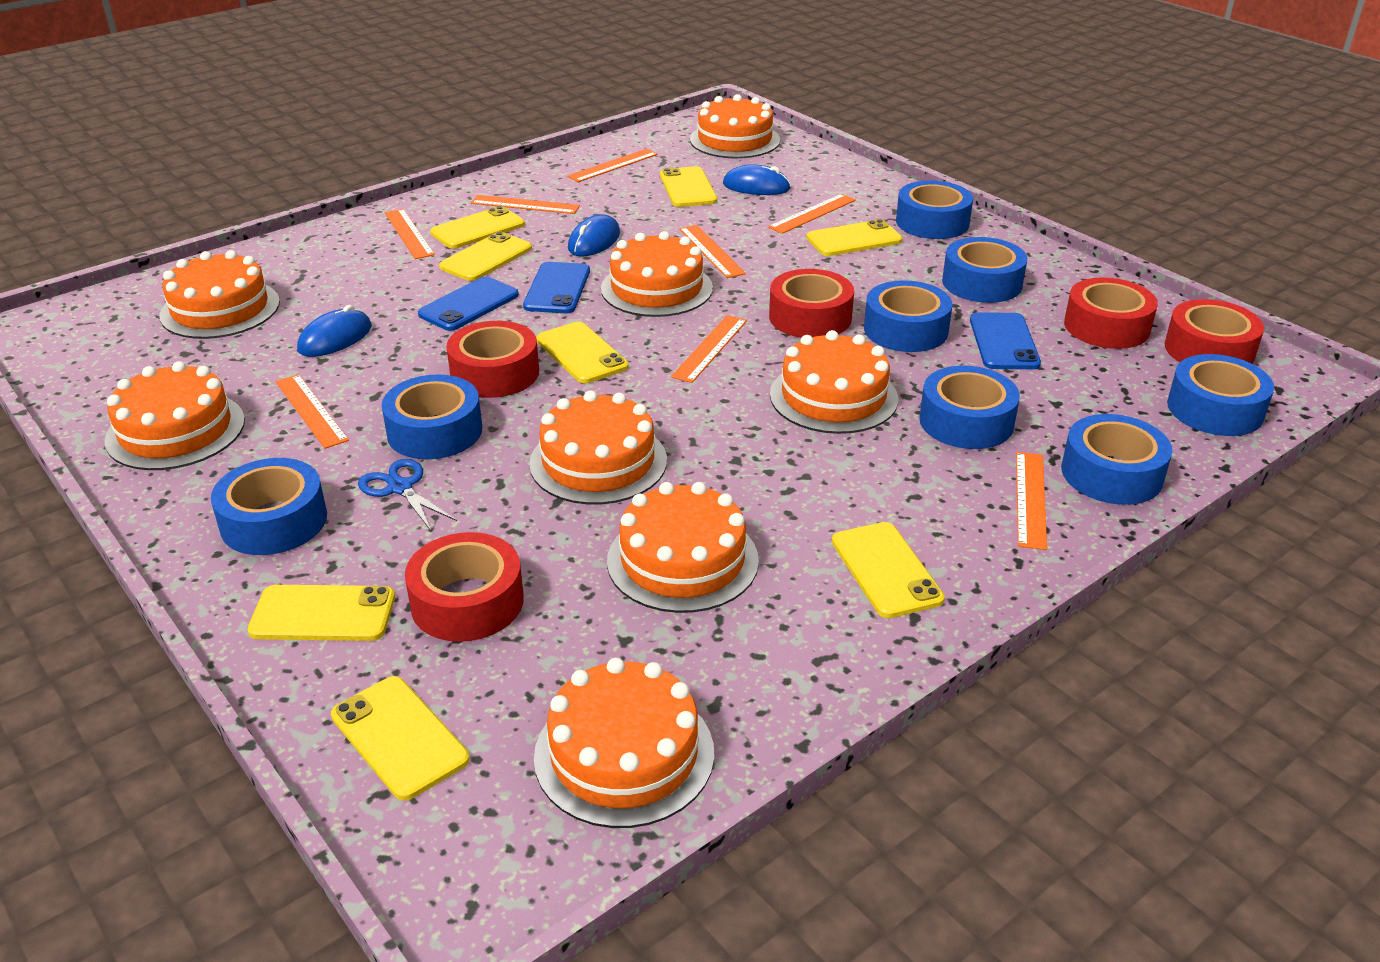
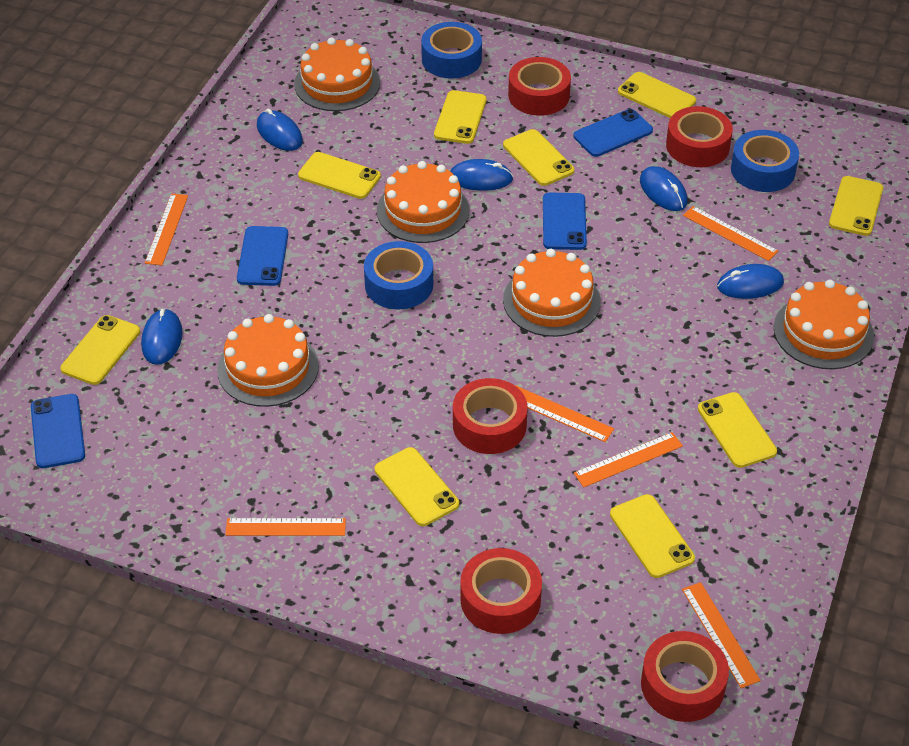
blue mouse: 3 -> 5
blue phone: 3 -> 4
blue scissors: 1 -> 0
blue tape: 8 -> 3
orange cake: 8 -> 5
orange ruler: 8 -> 6
yellow phone: 8 -> 9

